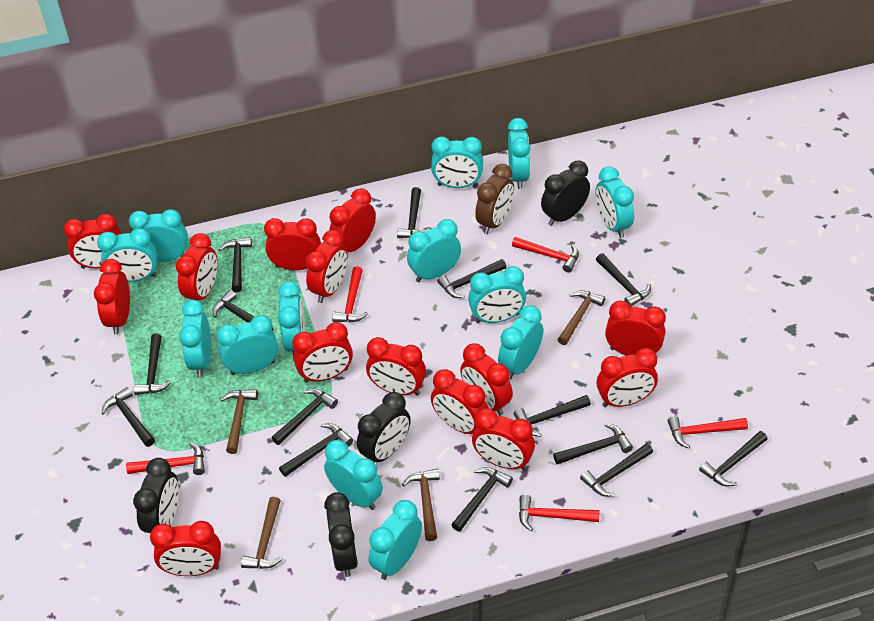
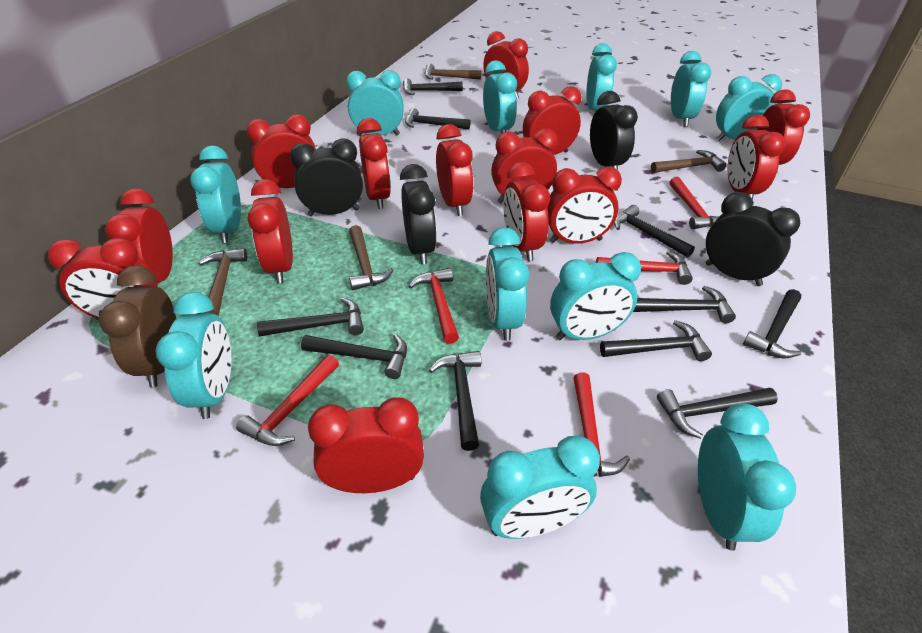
black hammer: 14 -> 10
turquoise clock: 13 -> 11

